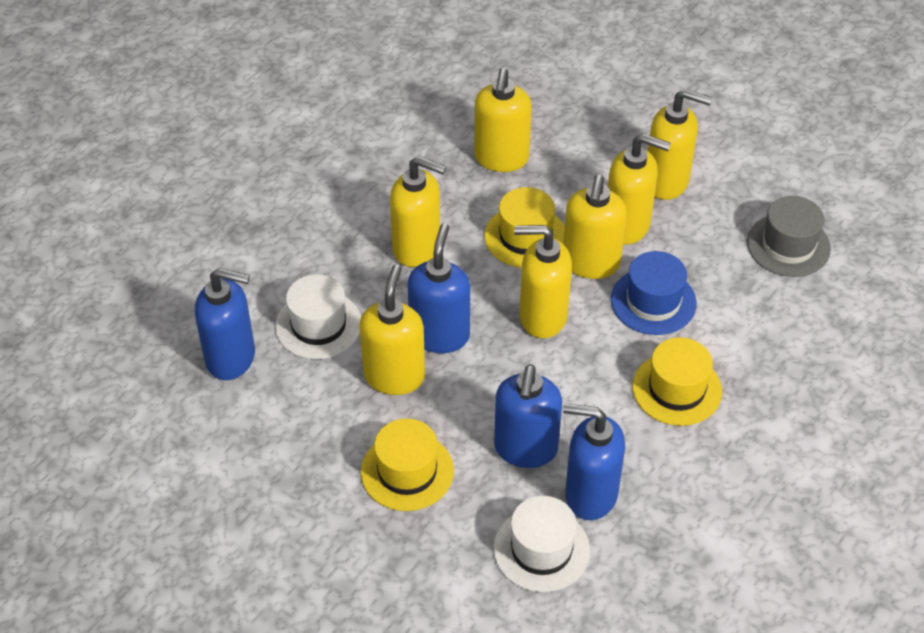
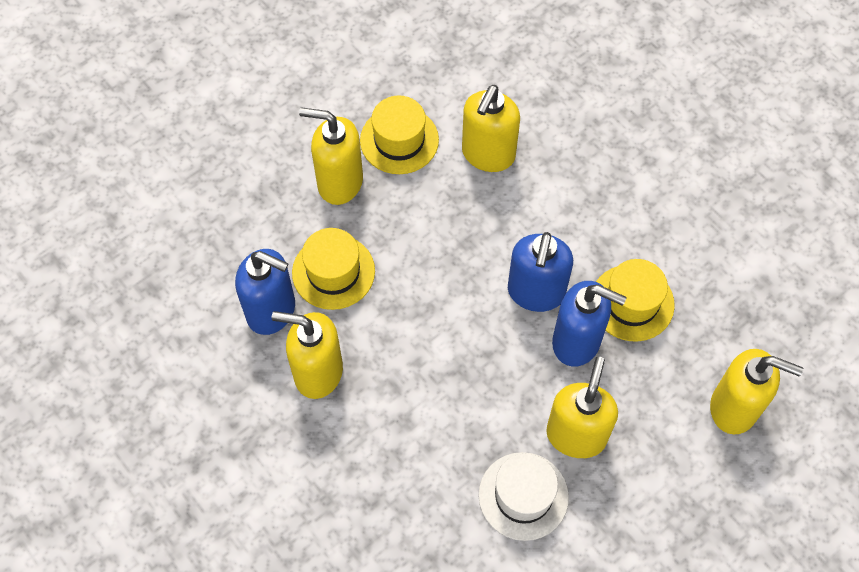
blue hat: 1 -> 0
blue soap dispenser: 4 -> 3
grey hat: 1 -> 0
white hat: 2 -> 1
yellow soap dispenser: 7 -> 5

